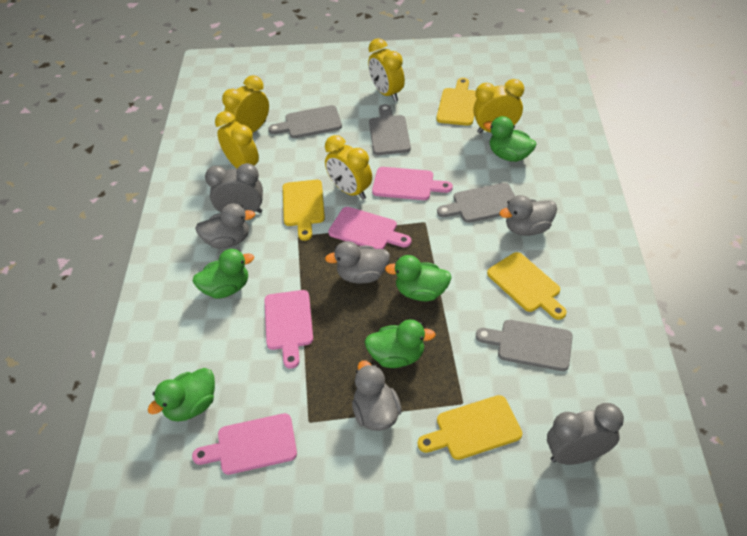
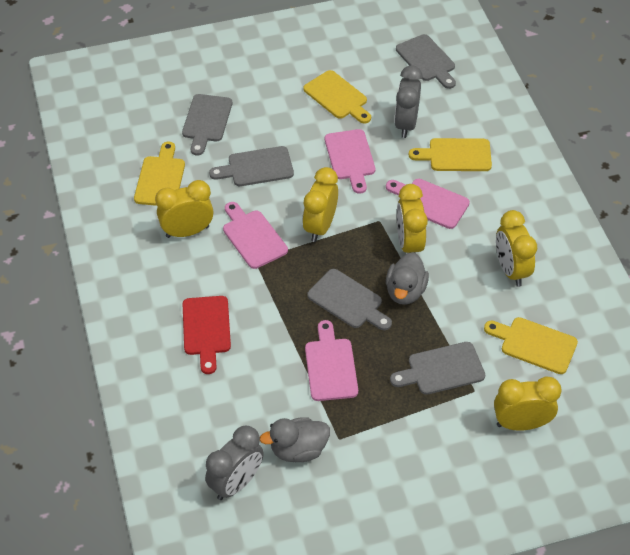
green duck: 5 -> 0
grey cutting board: 4 -> 5
grey duck: 4 -> 2
red cutting board: 0 -> 1

